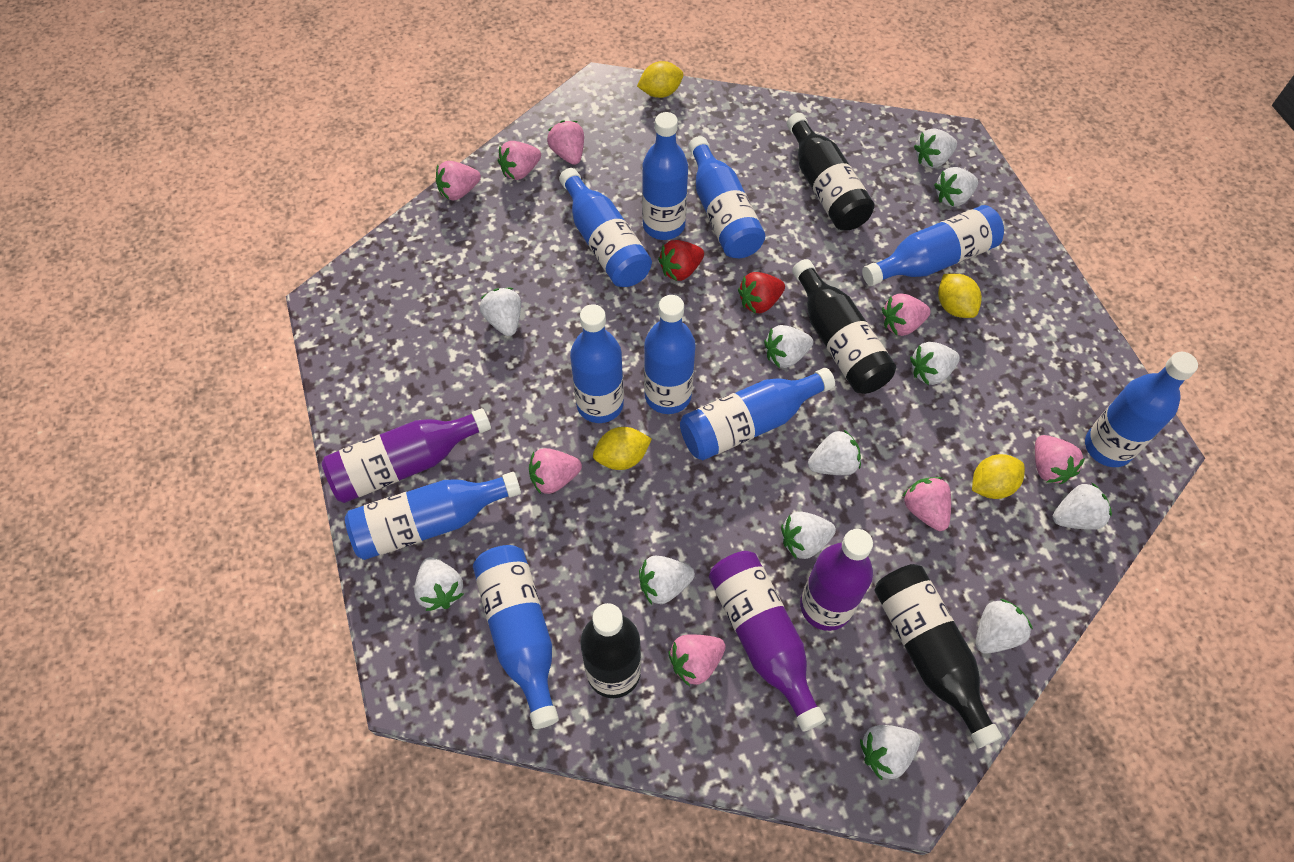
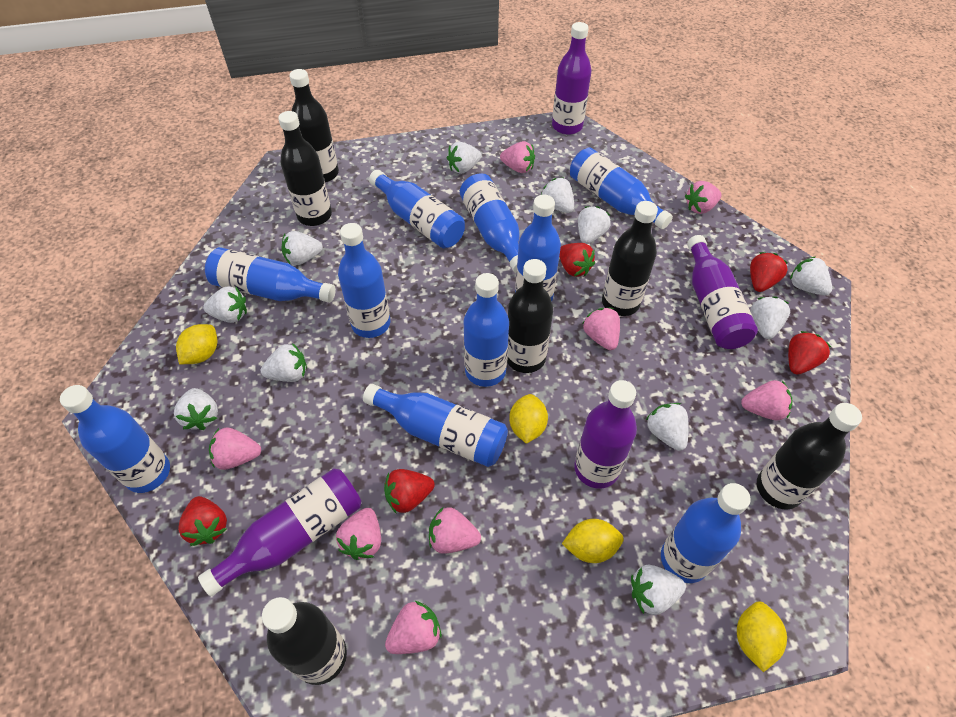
black bottle: 4 -> 6
purple bottle: 3 -> 4
red strawberry: 2 -> 5
white strawberry: 12 -> 11

